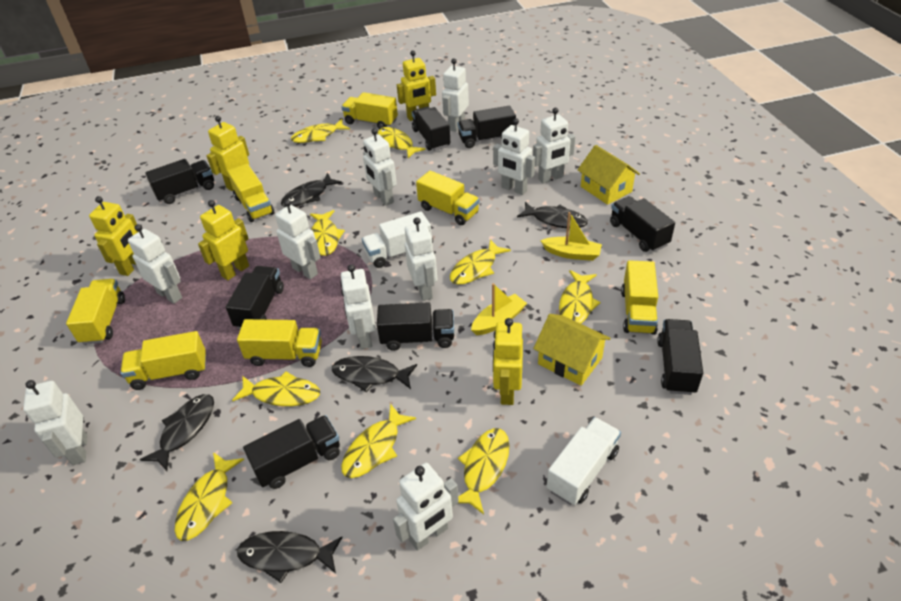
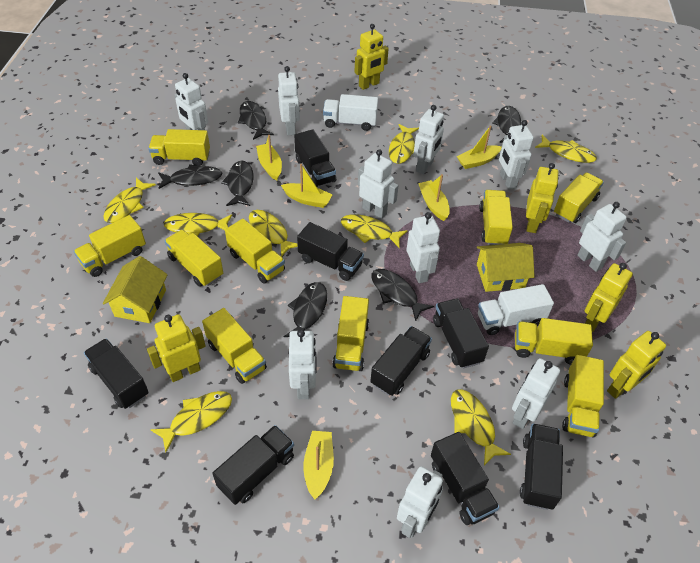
black fish: 5 -> 6
yellow boat: 2 -> 5
yellow fish: 9 -> 8
yellow truck: 7 -> 10

